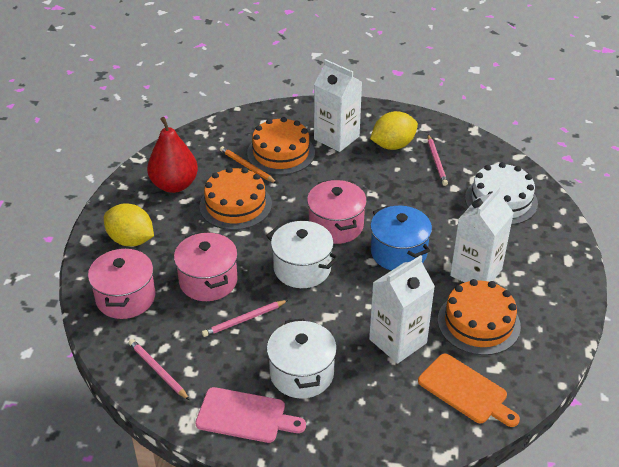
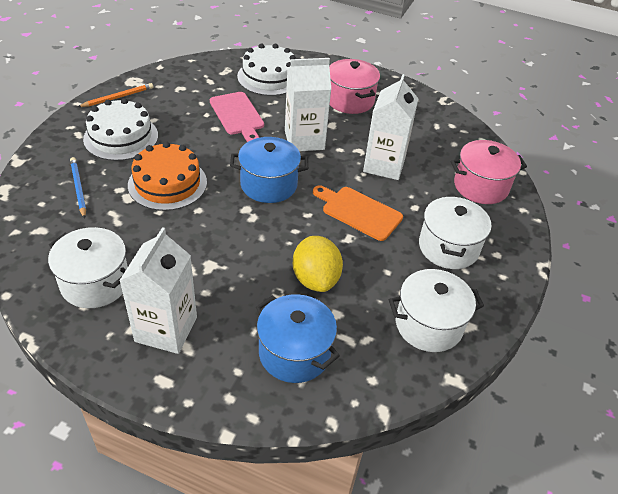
blue pencil: 0 -> 1
blue pot: 1 -> 2
orange cake: 3 -> 1
pink pencil: 3 -> 0
pink pot: 3 -> 2
red pear: 1 -> 0
white cake: 1 -> 2
white pot: 2 -> 3
yellow lemon: 2 -> 1

